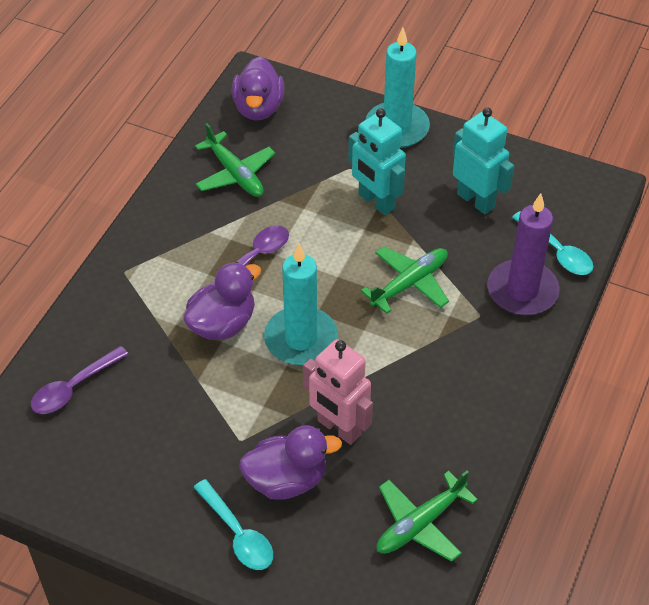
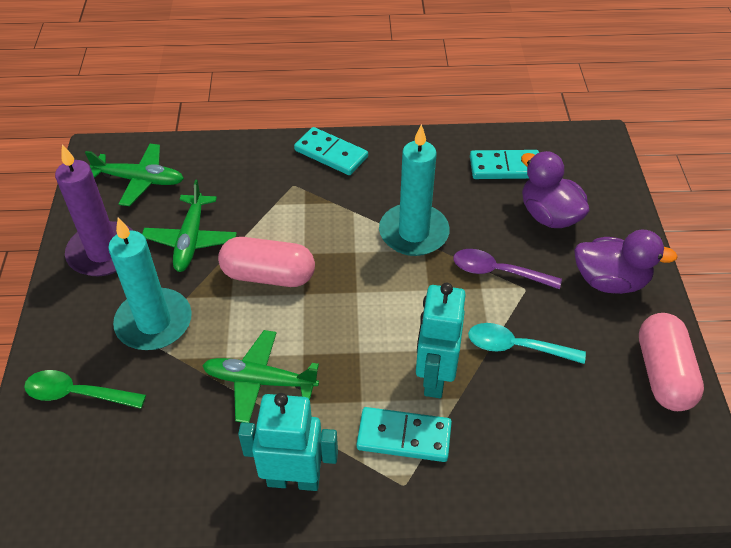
green spoon: 0 -> 1
pink capsule: 0 -> 2
pink robot: 1 -> 0
purple duck: 3 -> 2
purple spoon: 2 -> 1
turquoise domino: 0 -> 3
turquoise spoon: 2 -> 1

